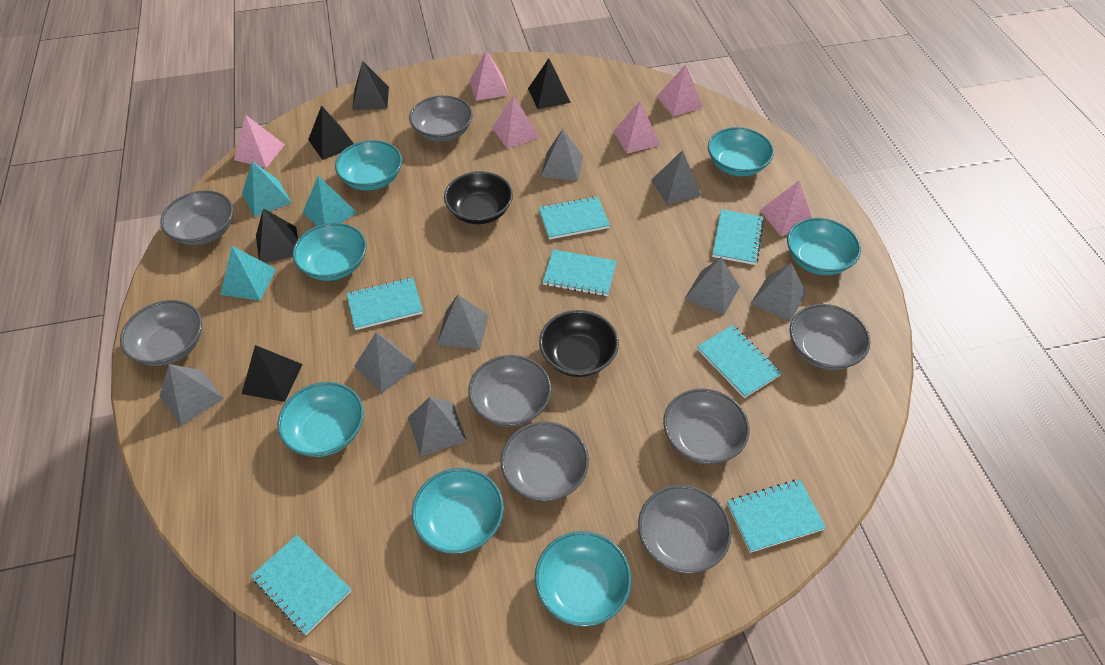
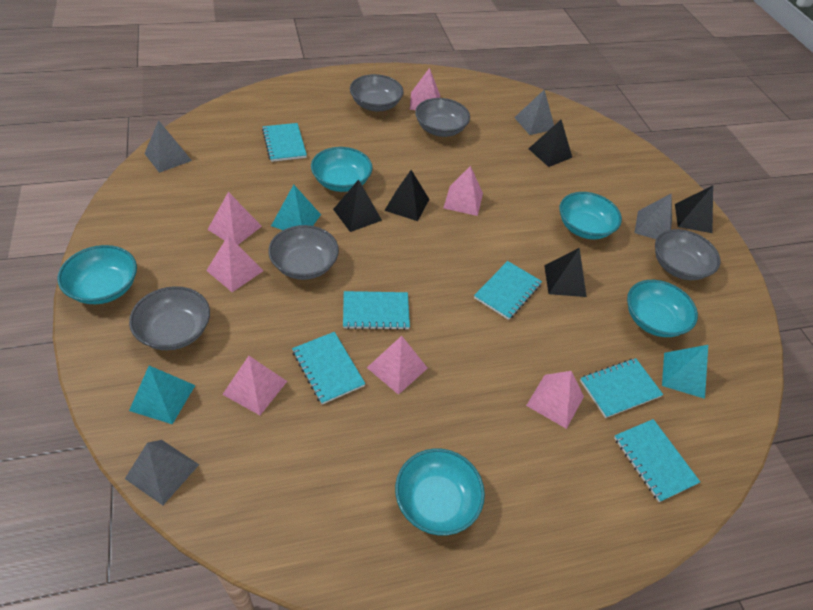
black bowl: 2 -> 0
grey bowl: 8 -> 5
grey pyramid: 8 -> 4
pink pyramid: 6 -> 7
turquoise bowl: 7 -> 5
turquoise notebook: 7 -> 6

